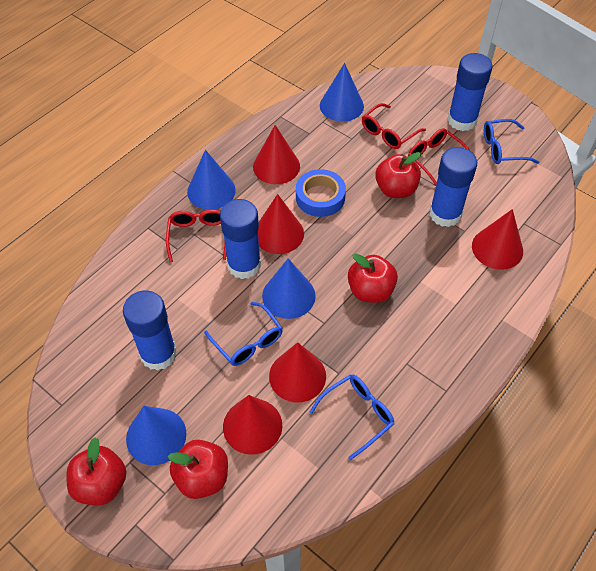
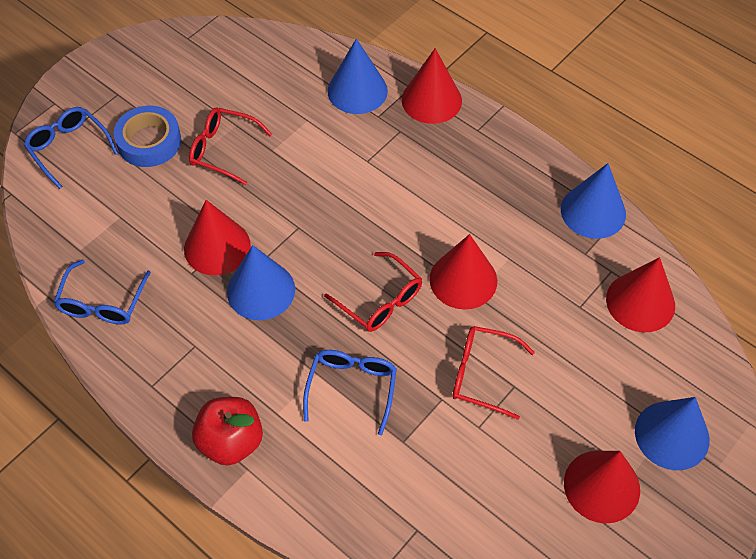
blue glue stick: 4 -> 0
red apple: 4 -> 1

